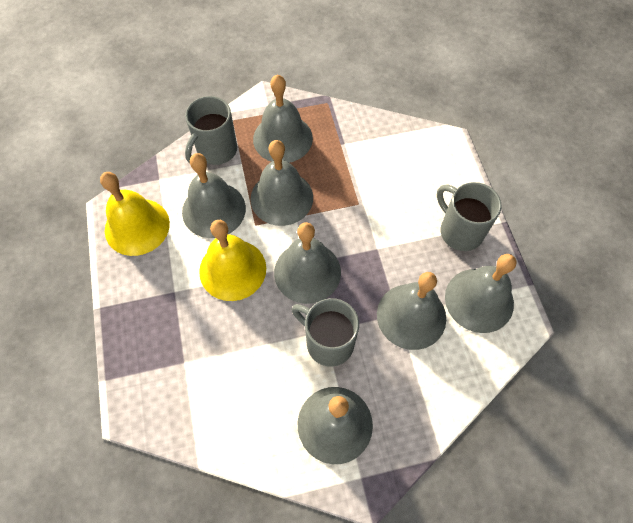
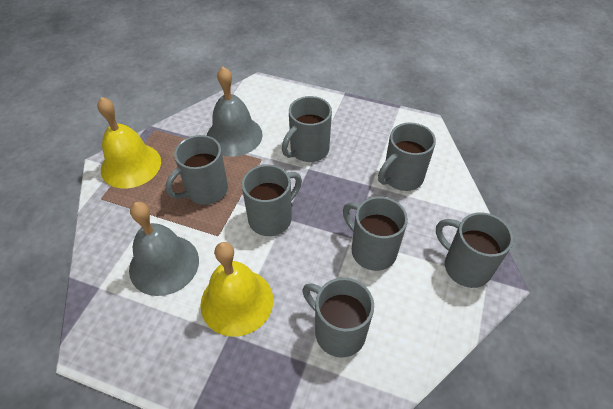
grey bell: 7 -> 2
grey mug: 3 -> 7

